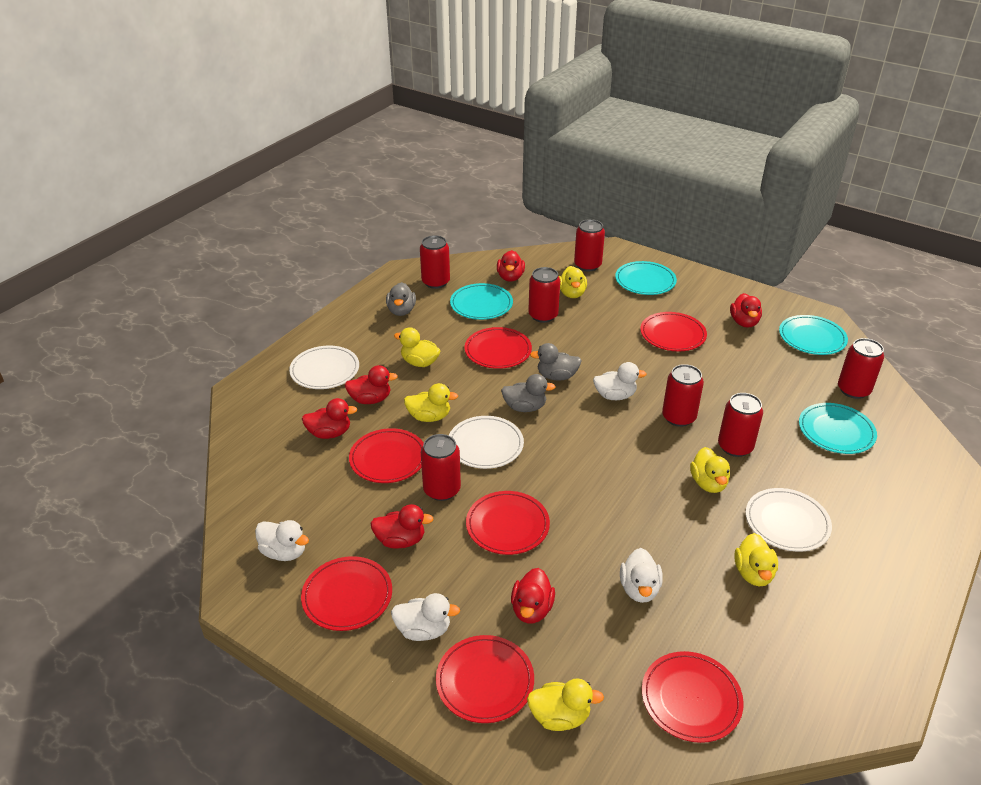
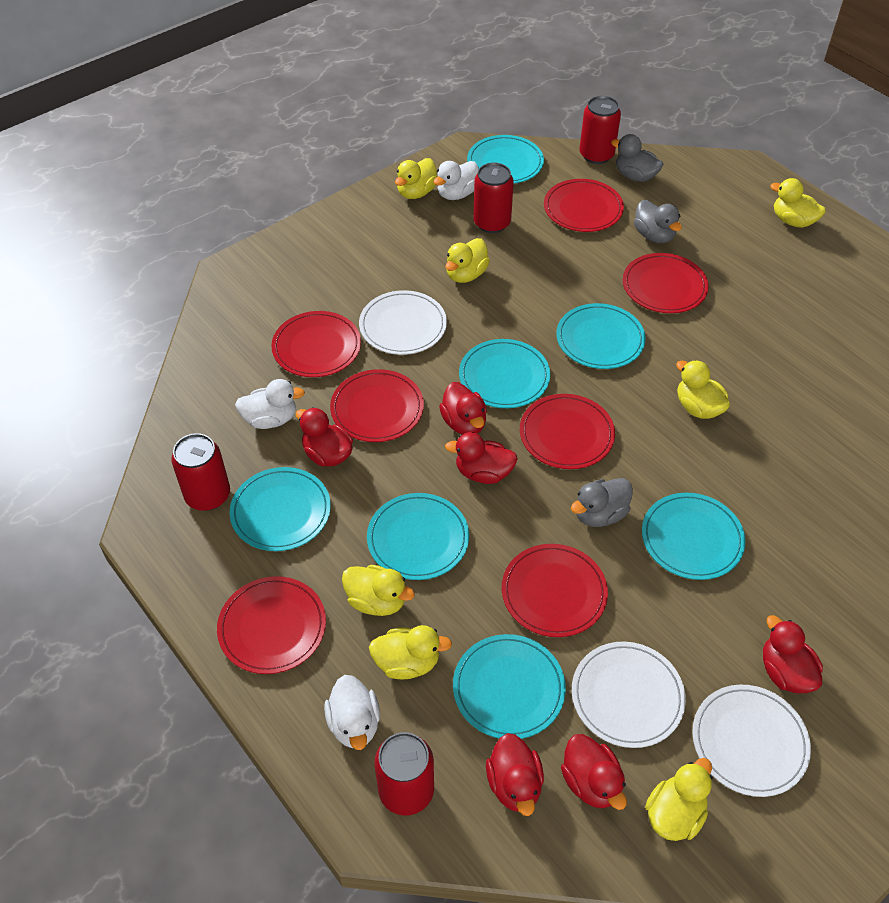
red can: 7 -> 4
turquoise plate: 4 -> 7
white duck: 4 -> 3
yellow duck: 6 -> 7

